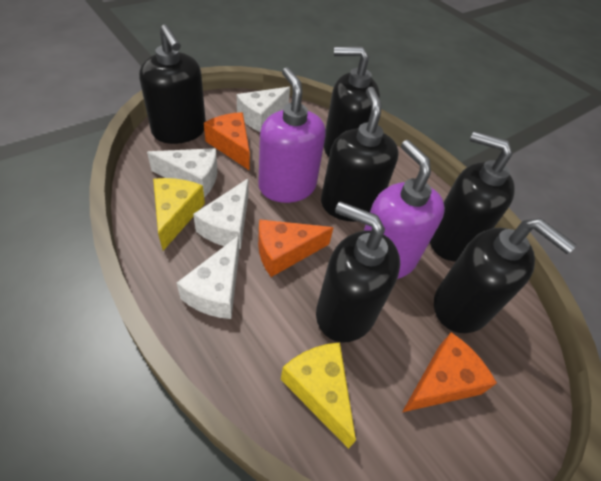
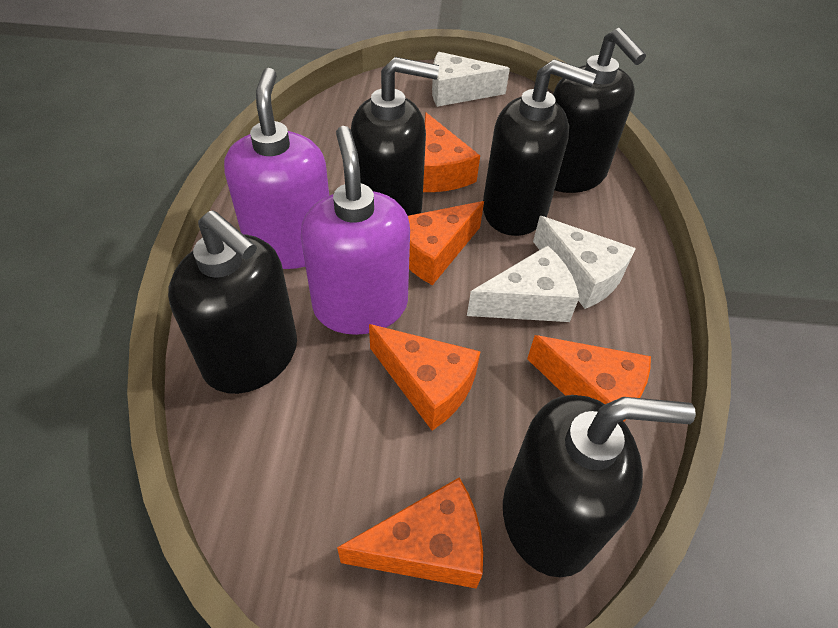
black soap dispenser: 6 -> 5
orange cheese: 3 -> 5
white cheese: 4 -> 3
yellow cheese: 2 -> 0

